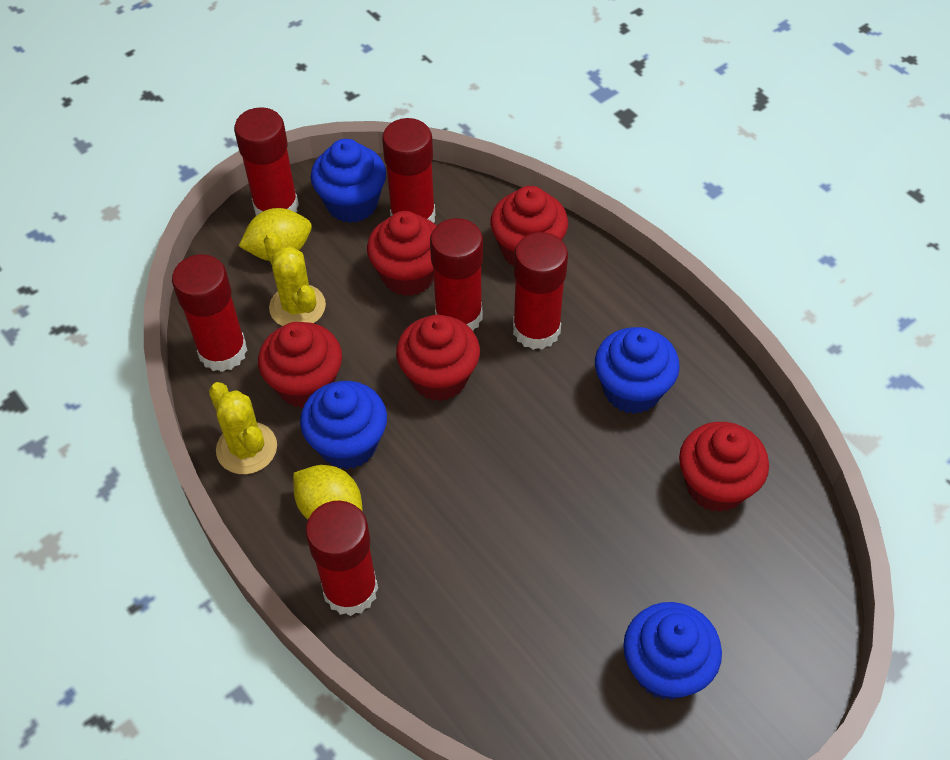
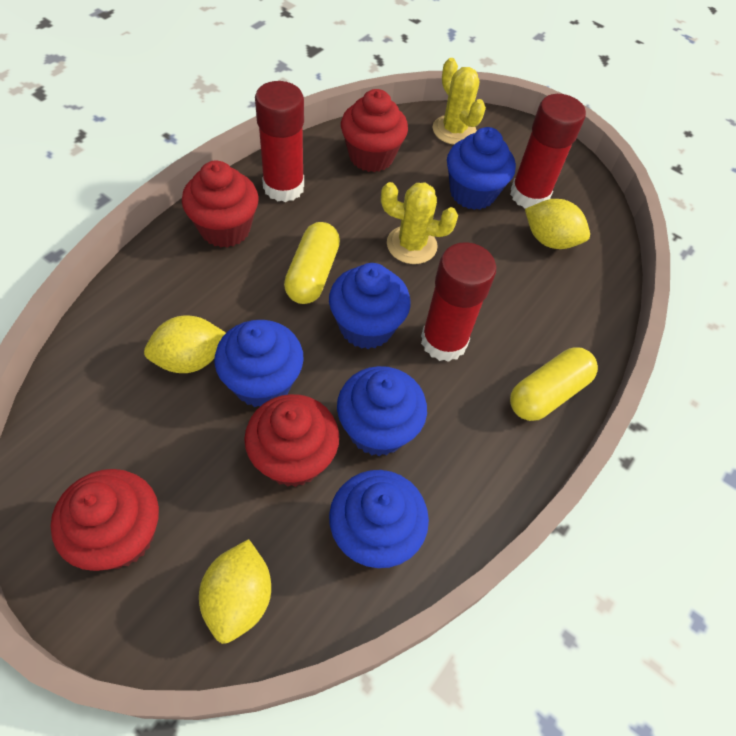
blue cupcake: 4 -> 5
red cupcake: 5 -> 4
red glue stick: 6 -> 3
yellow capsule: 0 -> 2
yellow lemon: 2 -> 3

